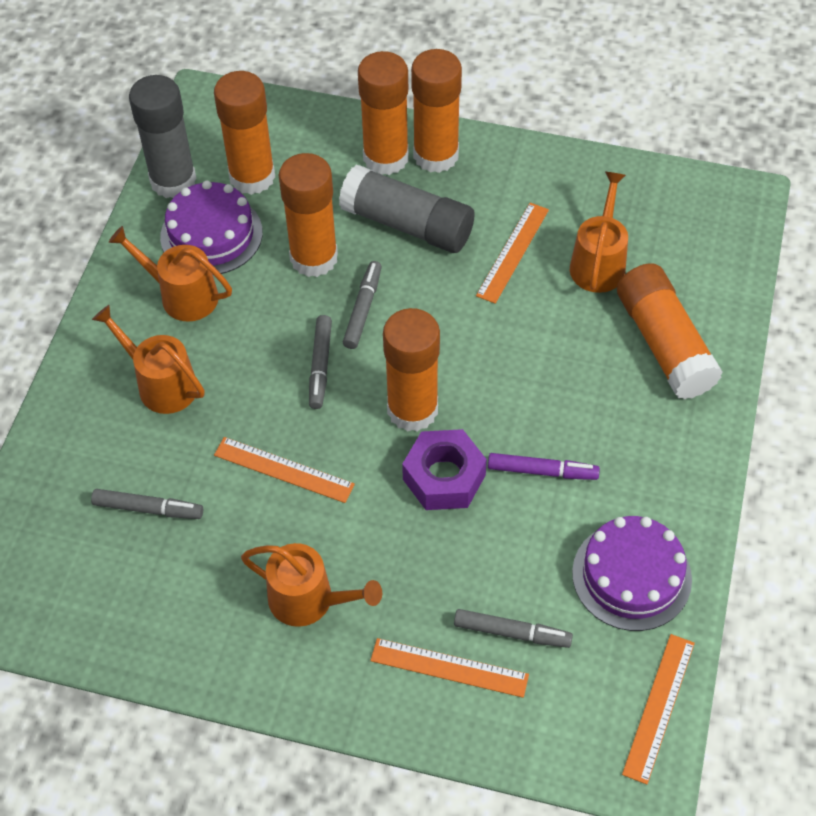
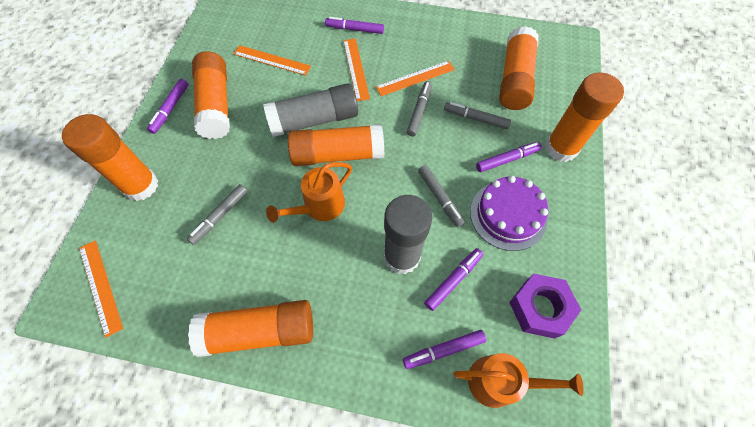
orange watering can: 4 -> 2
purple cake: 2 -> 1
purple marker: 1 -> 5

